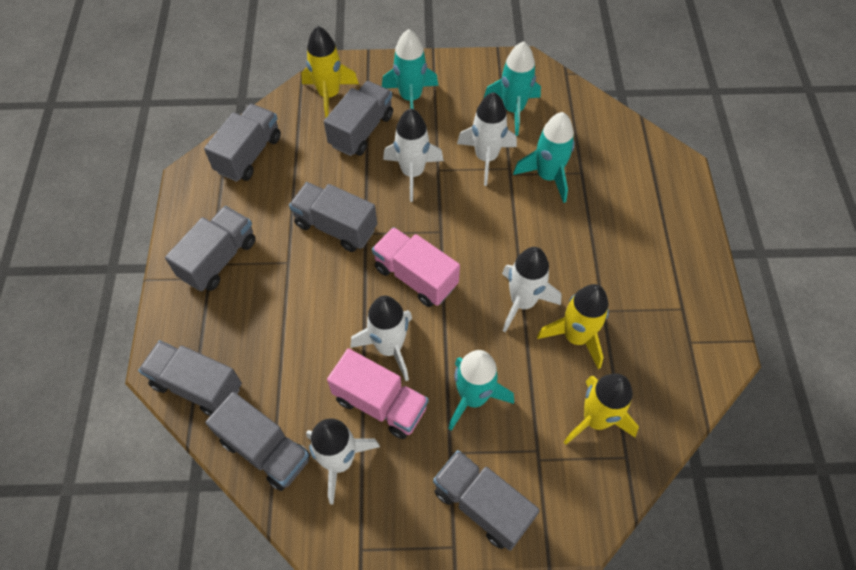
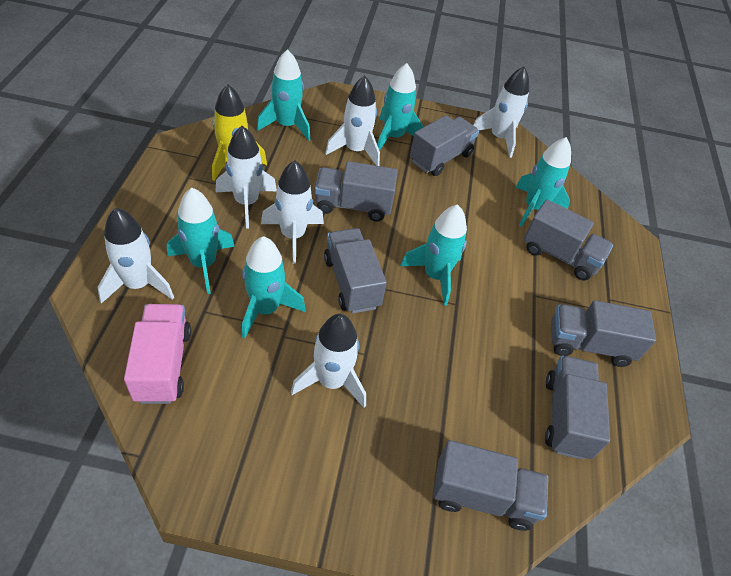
pink truck: 2 -> 1
turquoise rocket: 4 -> 6
white rocket: 5 -> 6
yellow rocket: 3 -> 1

